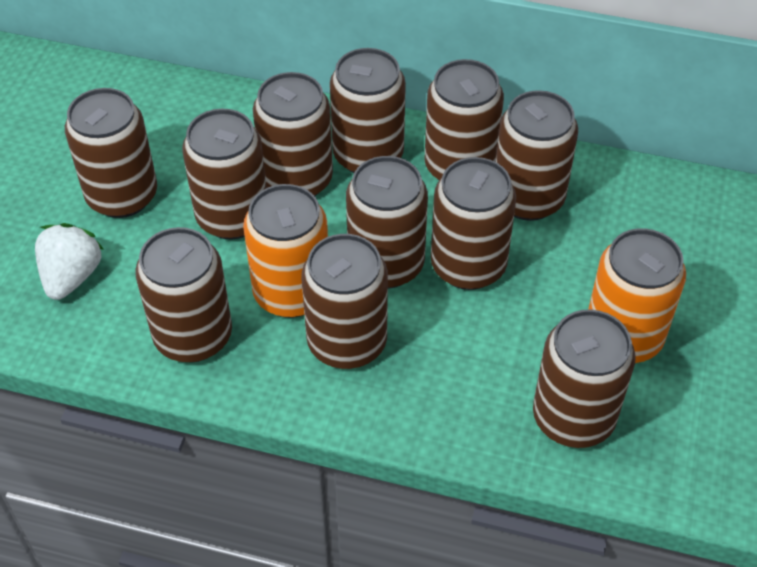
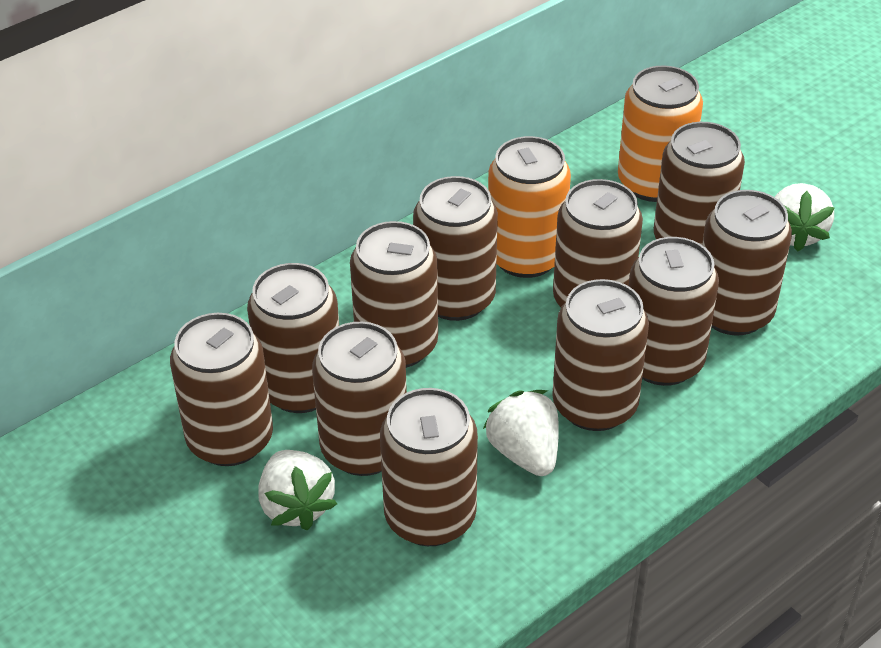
white strawberry: 1 -> 3

